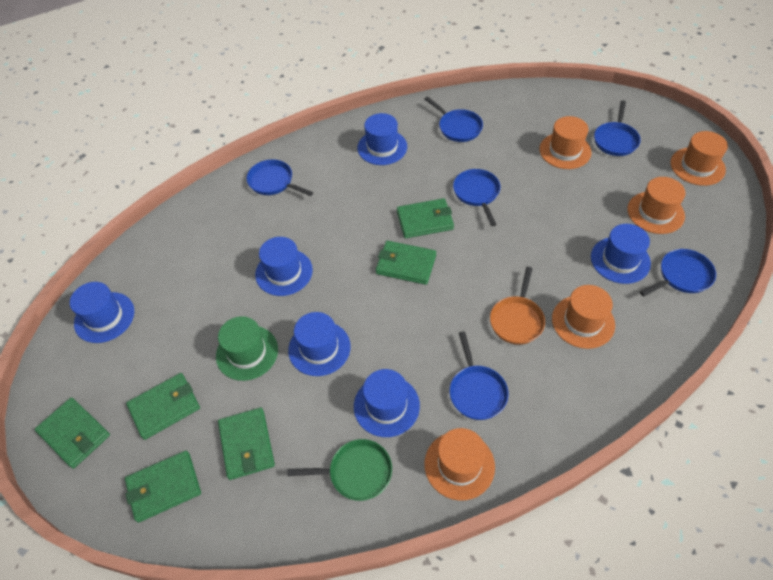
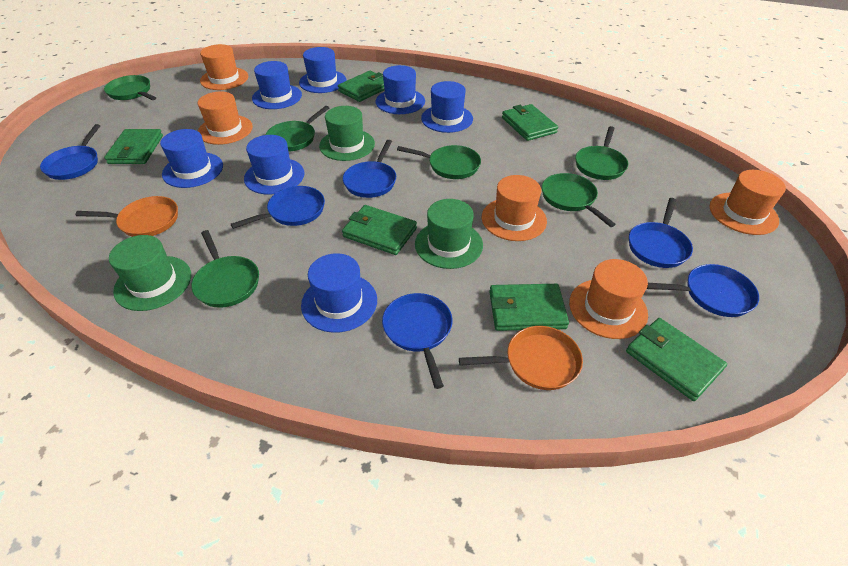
blue hat: 6 -> 7
green hat: 1 -> 3
green pan: 1 -> 6
orange pan: 1 -> 2

